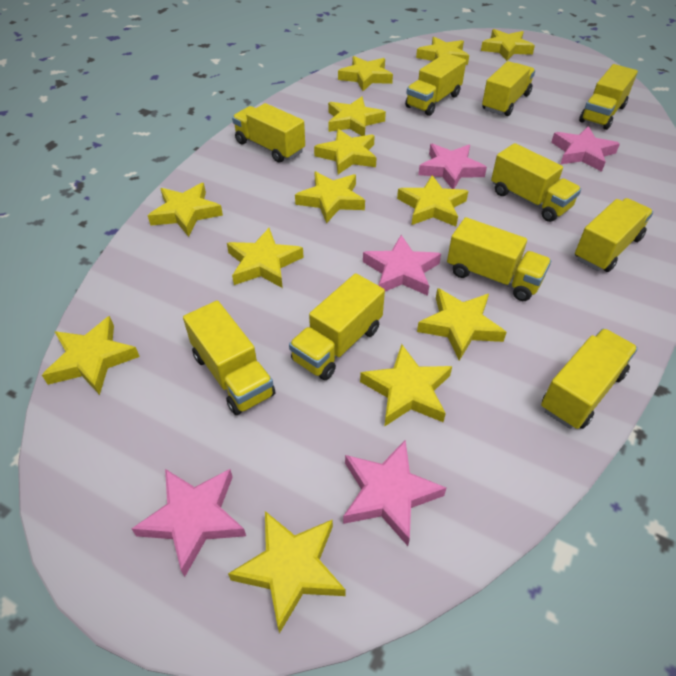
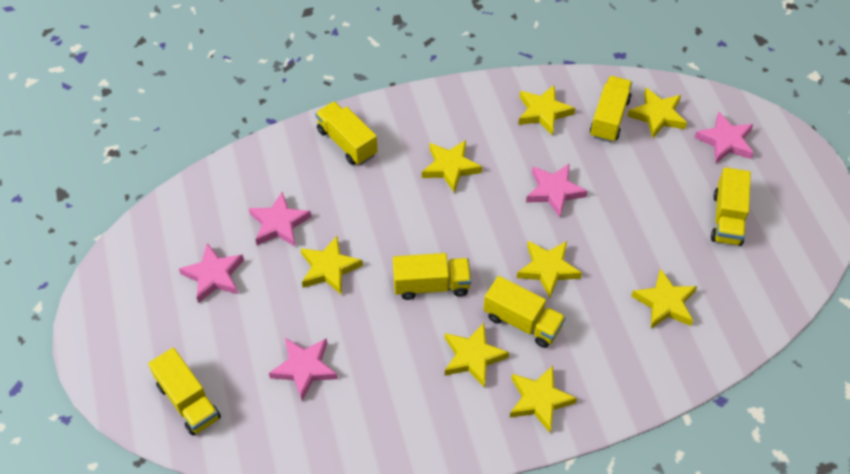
yellow star: 13 -> 8
yellow truck: 10 -> 6

